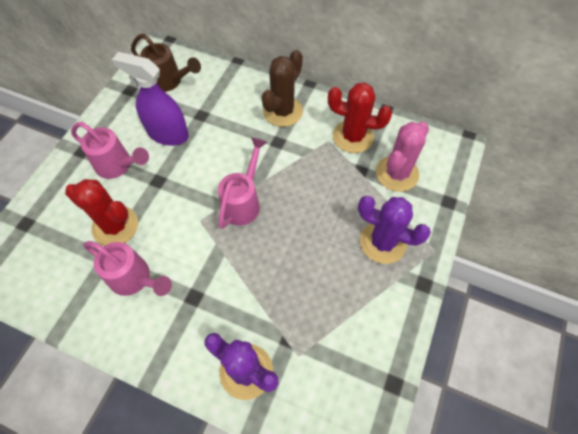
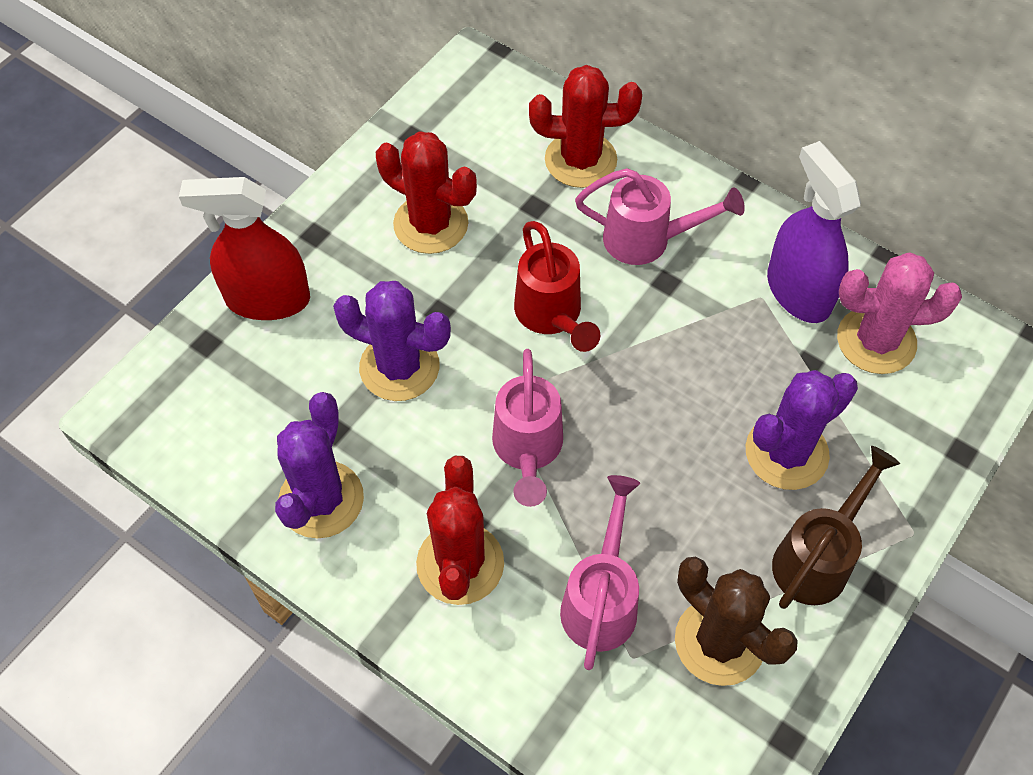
purple cactus: 2 -> 3
red cactus: 2 -> 3
red spray bottle: 0 -> 1
red watering can: 0 -> 1

